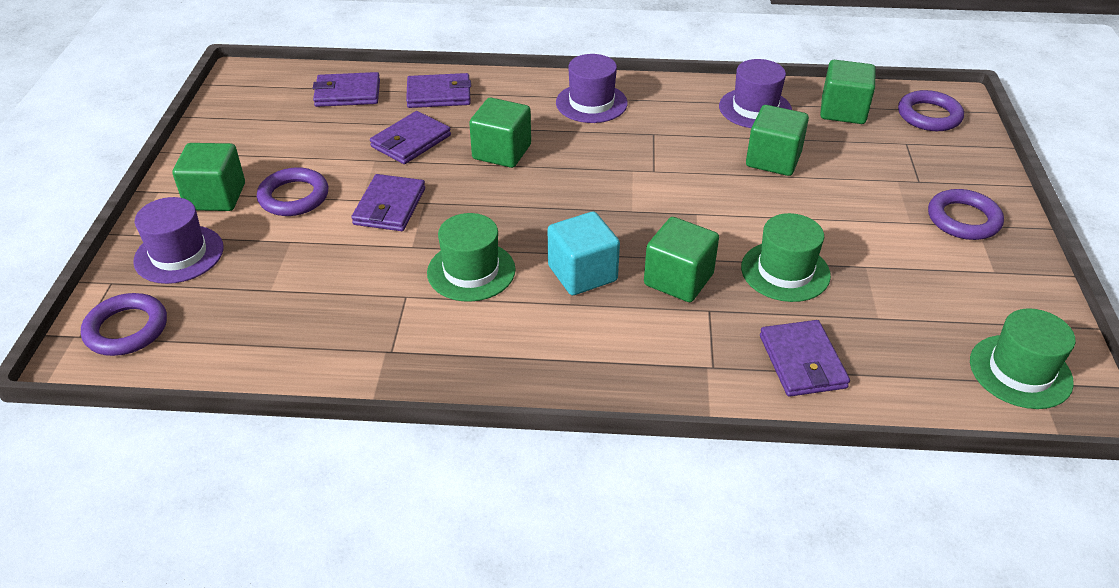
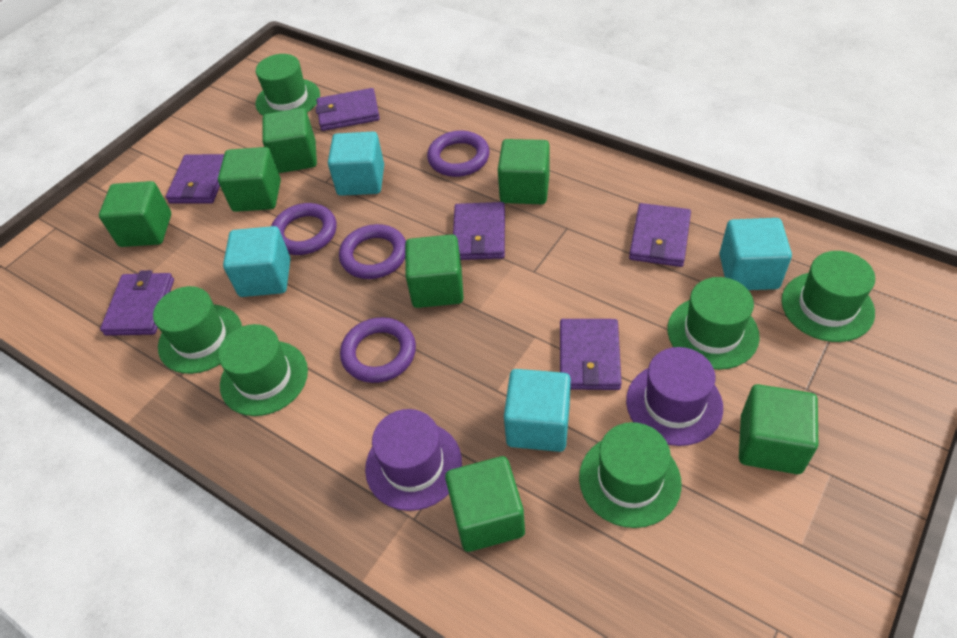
green cube: 5 -> 7
green hat: 3 -> 6
purple hat: 3 -> 2
purple wallet: 5 -> 6
turquoise cube: 1 -> 4

